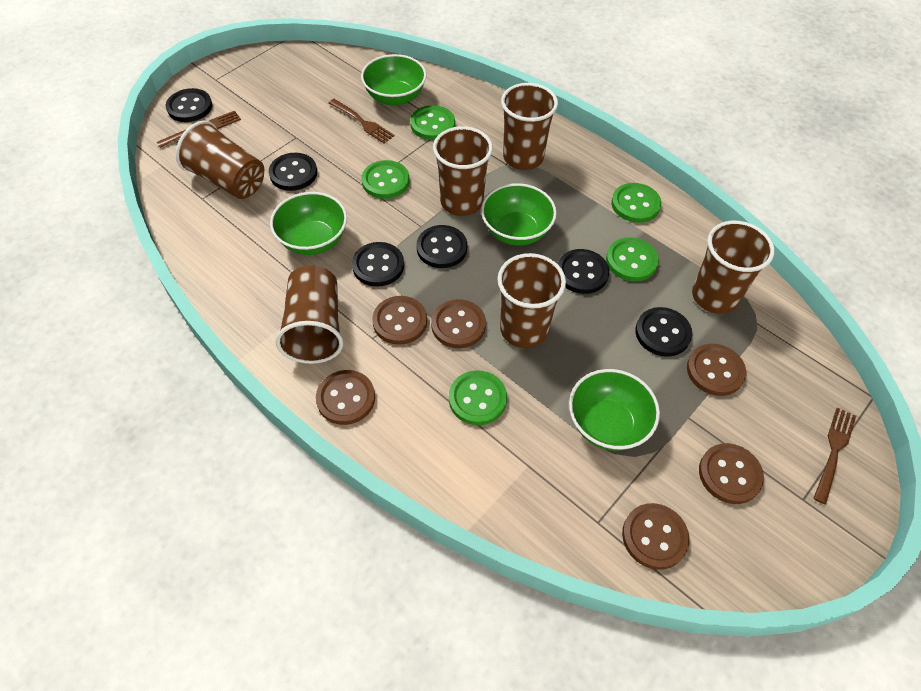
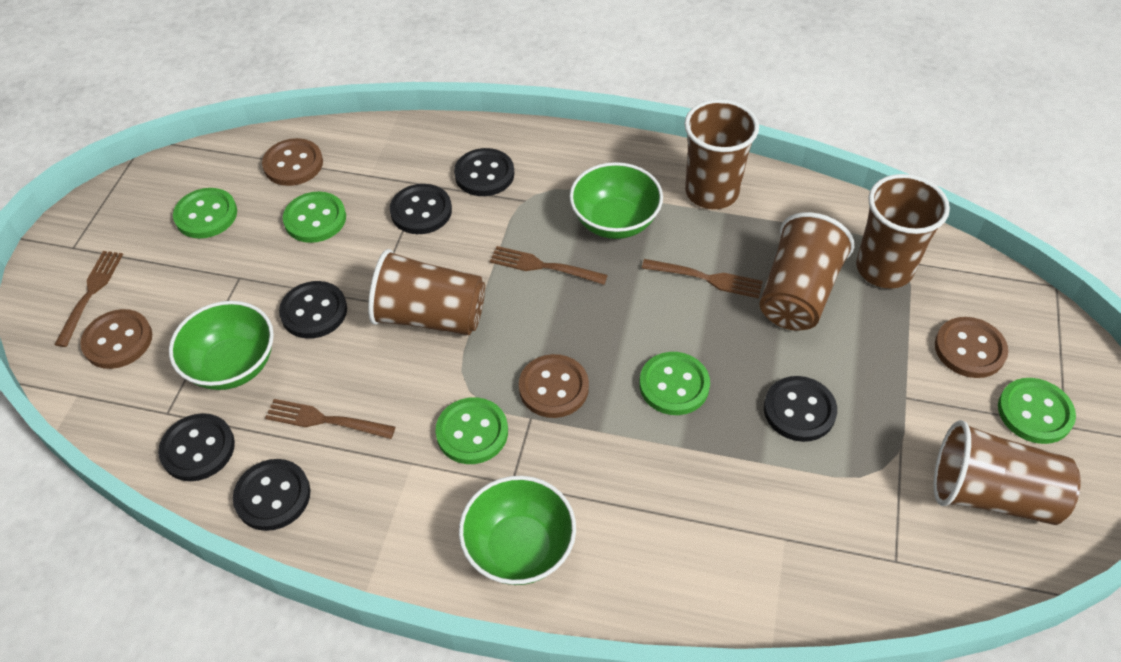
brown button: 6 -> 4
brown cup: 6 -> 5
brown fork: 3 -> 4
green bowl: 4 -> 3

